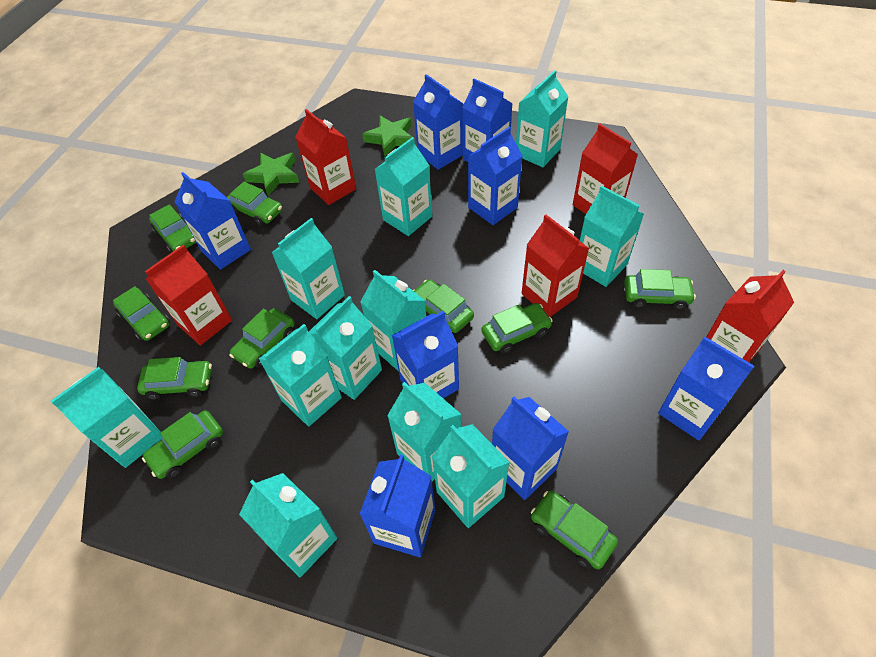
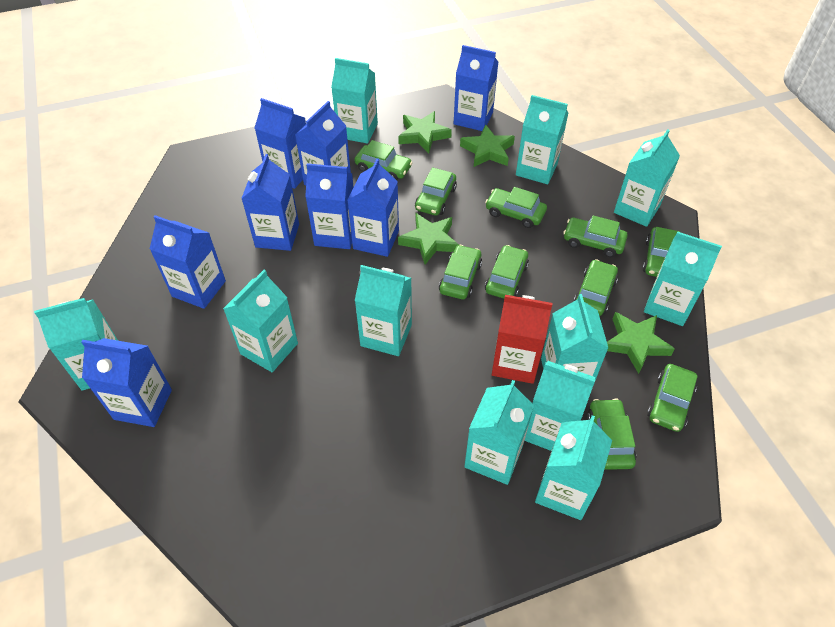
green star: 2 -> 4
red carton: 5 -> 1

